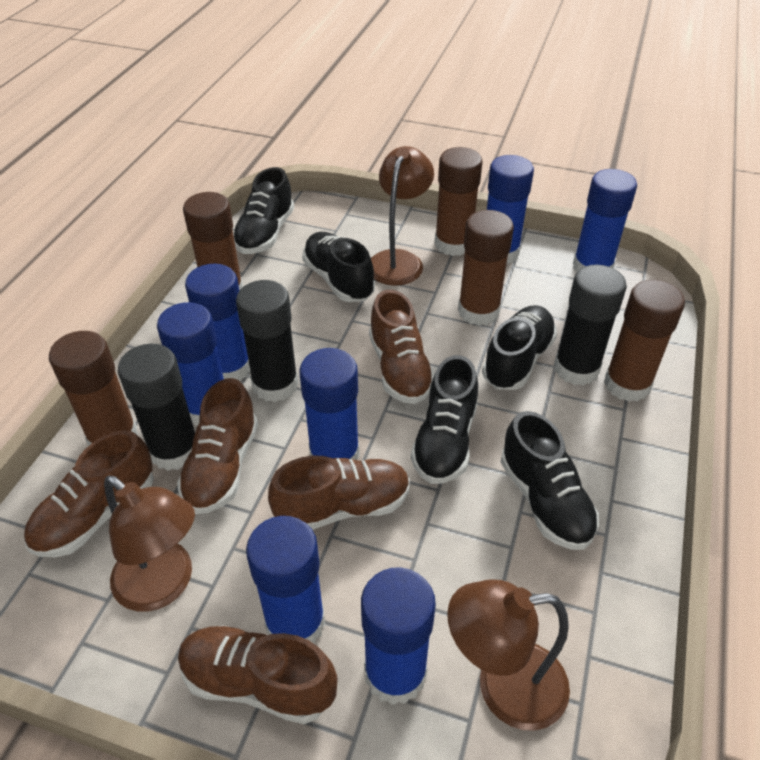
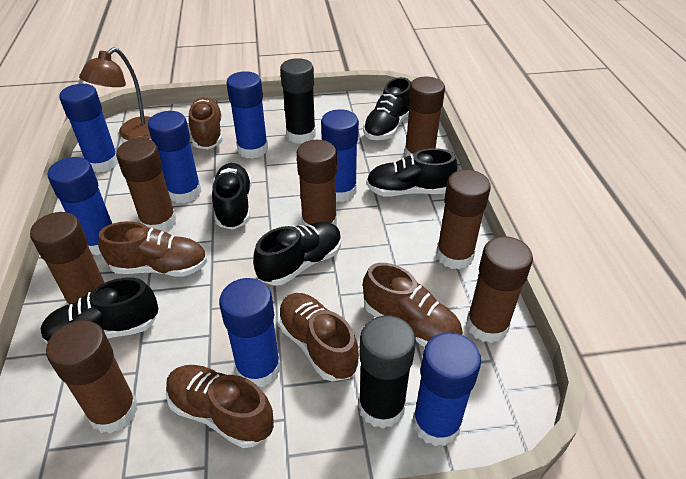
black glue stick: 3 -> 2
brown glue stick: 5 -> 7
brown lamp: 3 -> 1

